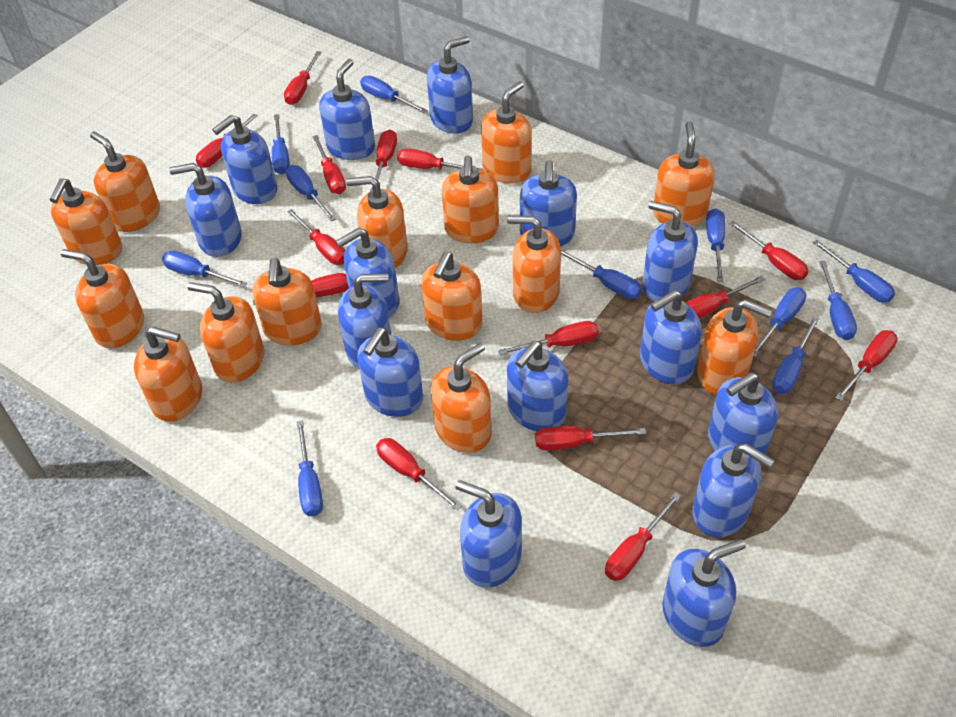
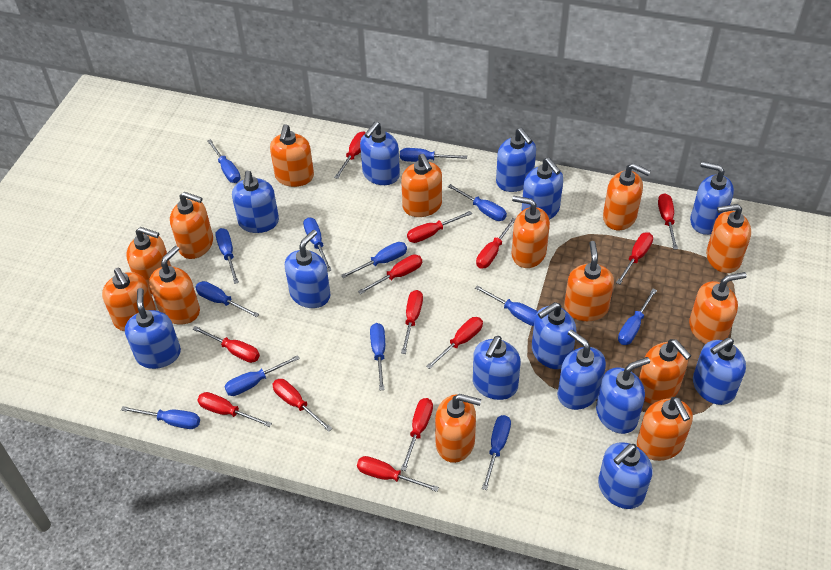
blue screwdriver: 11 -> 13
blue soap dispenser: 15 -> 13
red screwdriver: 14 -> 13

